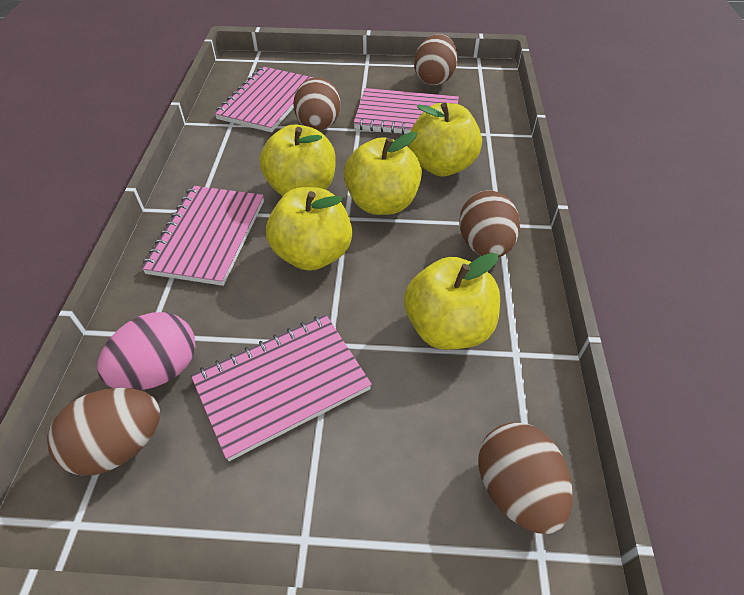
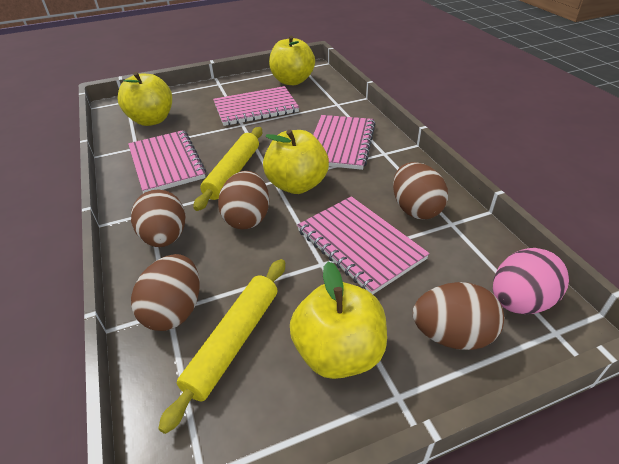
yellow apple: 5 -> 4
yellow rolling pin: 0 -> 2

